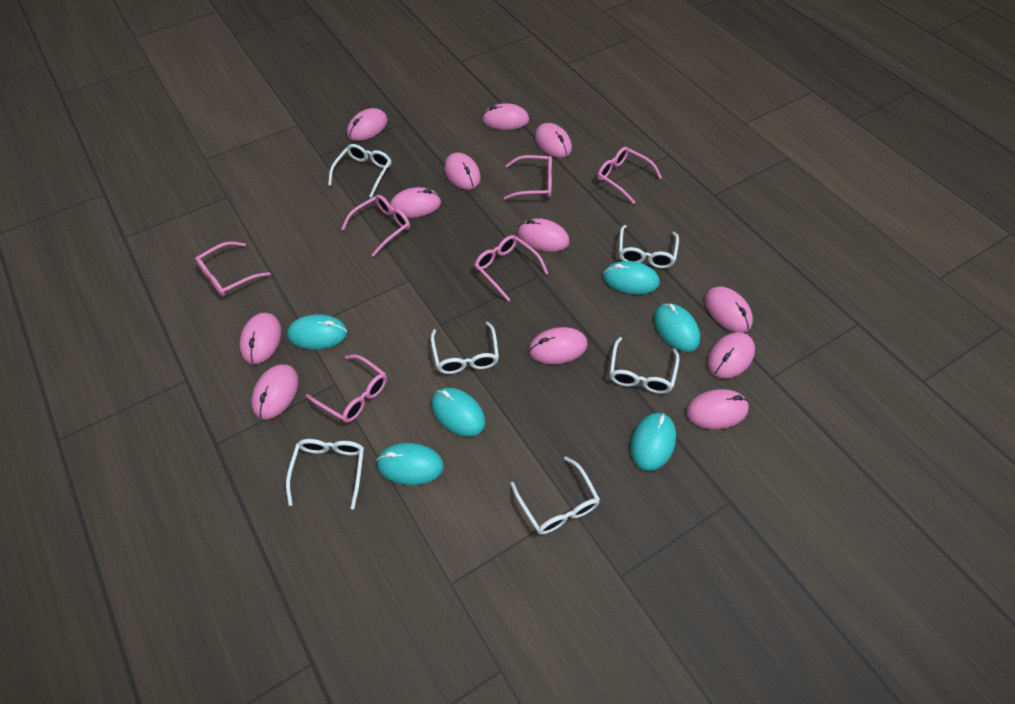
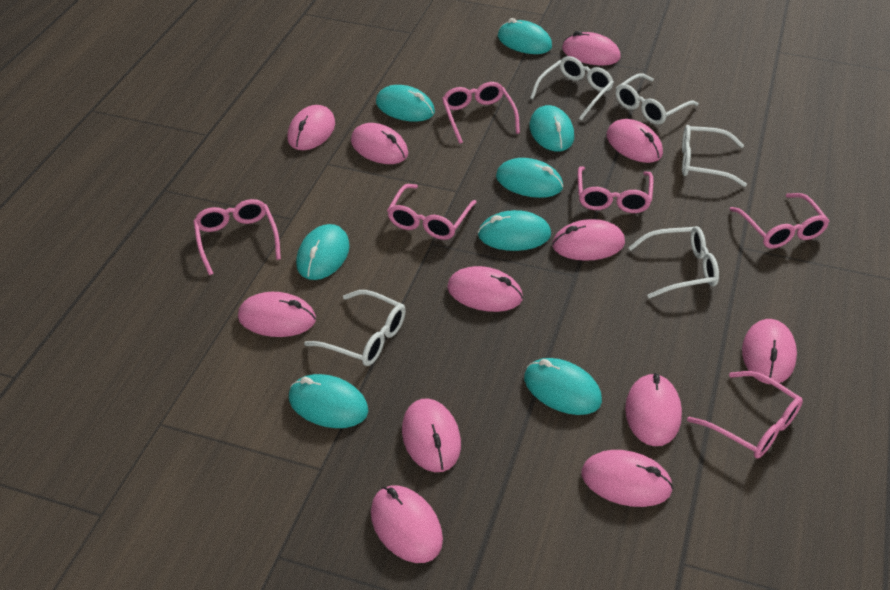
turquoise mouse: 6 -> 8
white glasses: 6 -> 5

